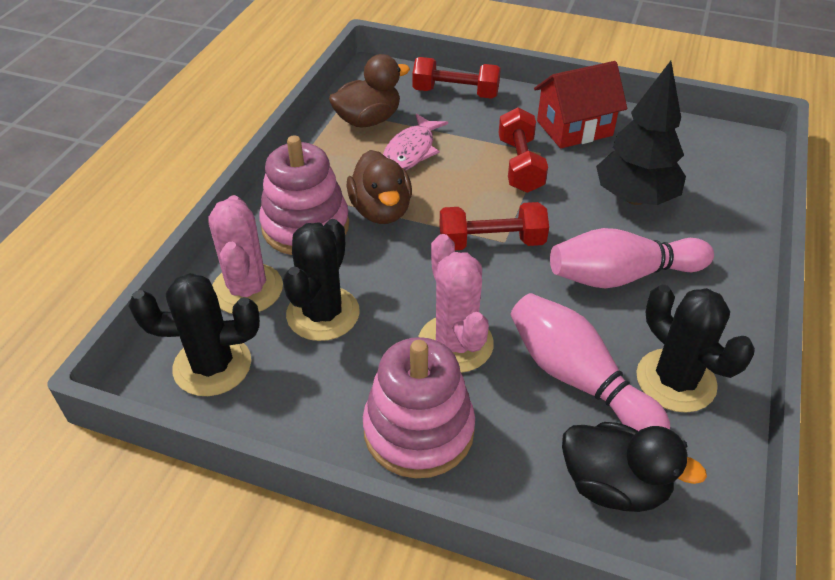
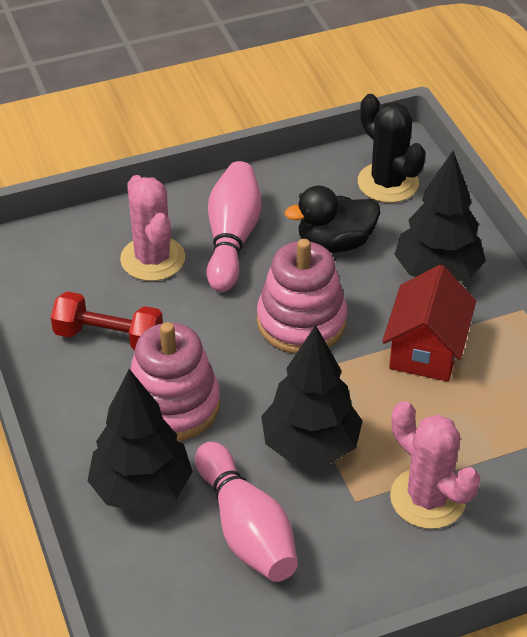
black cactus: 3 -> 1
black tree: 1 -> 3
brown duck: 2 -> 0
pink fish: 1 -> 0
red dumbbell: 3 -> 1

